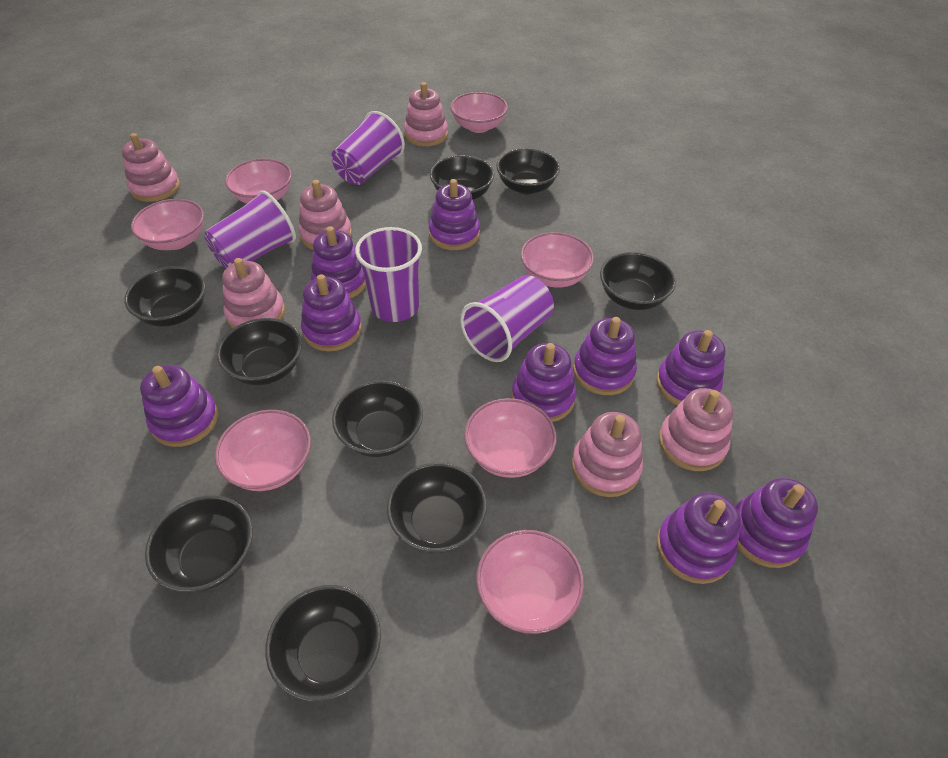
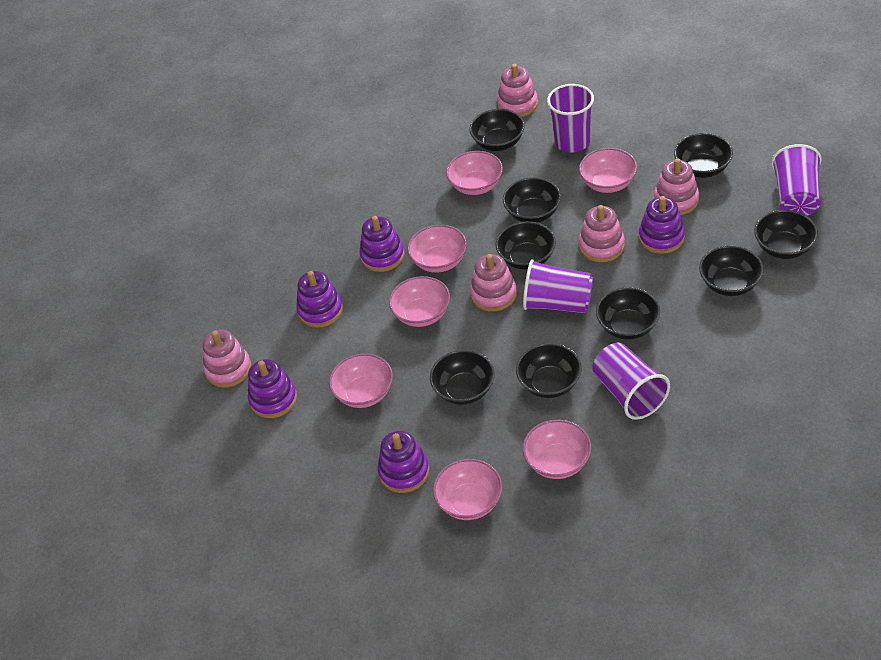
pink stacking toy: 6 -> 5
purple stacking toy: 9 -> 5

